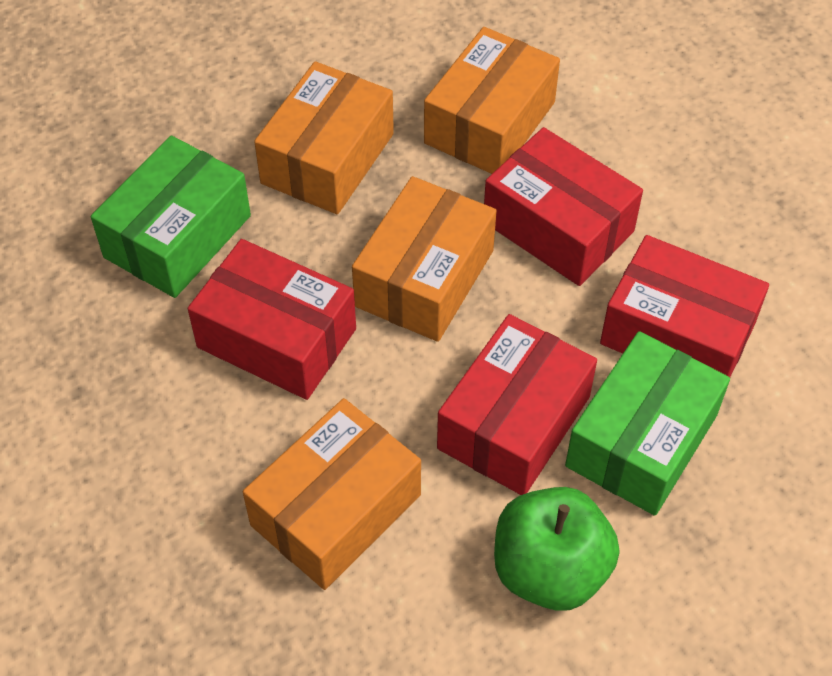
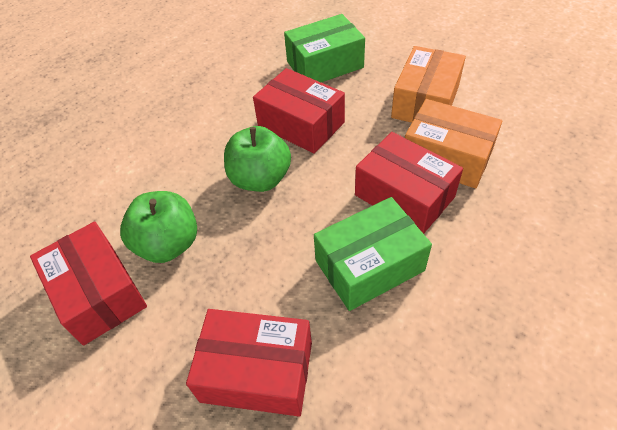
green apple: 1 -> 2
orange box: 4 -> 2

